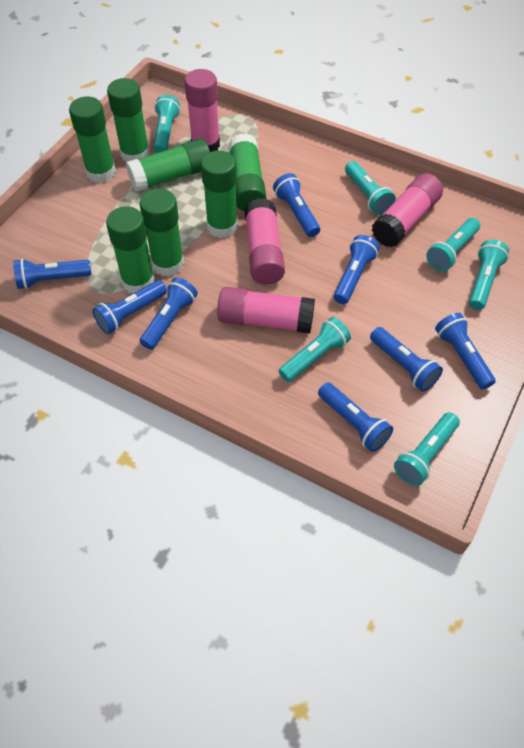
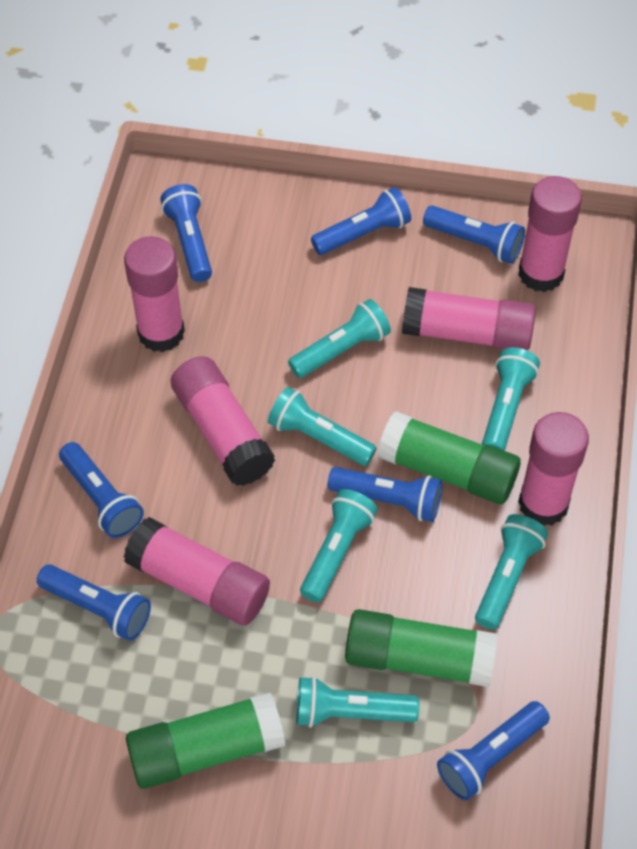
blue flashlight: 8 -> 7
green glue stick: 7 -> 3
pink glue stick: 4 -> 6

